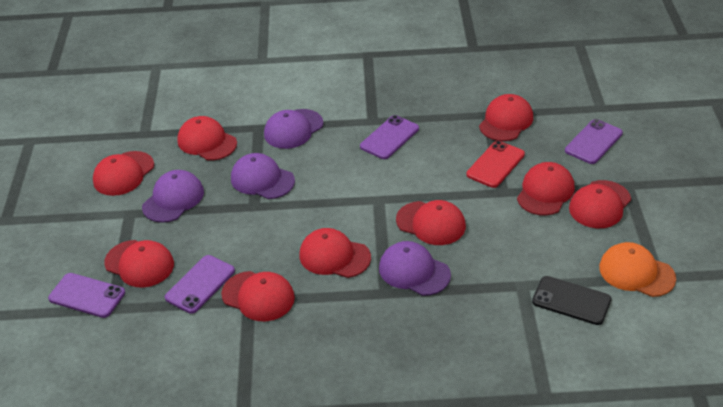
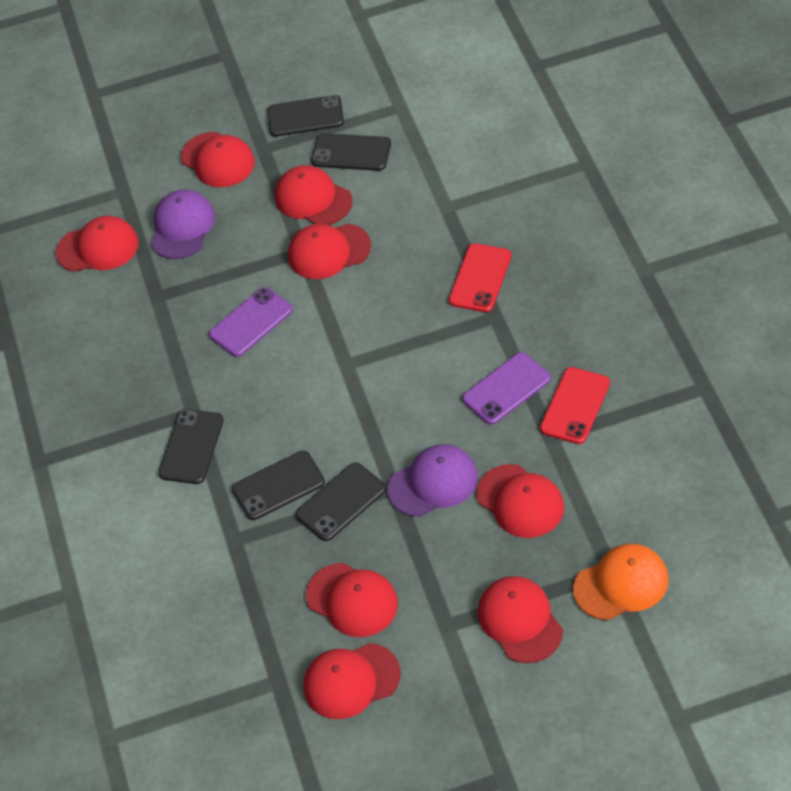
black phone: 1 -> 5
purple cap: 4 -> 2
purple phone: 4 -> 2
red cap: 9 -> 8
red phone: 1 -> 2

